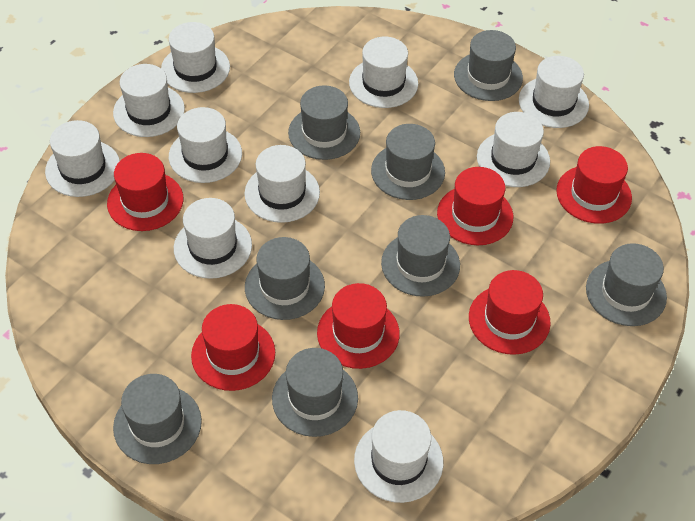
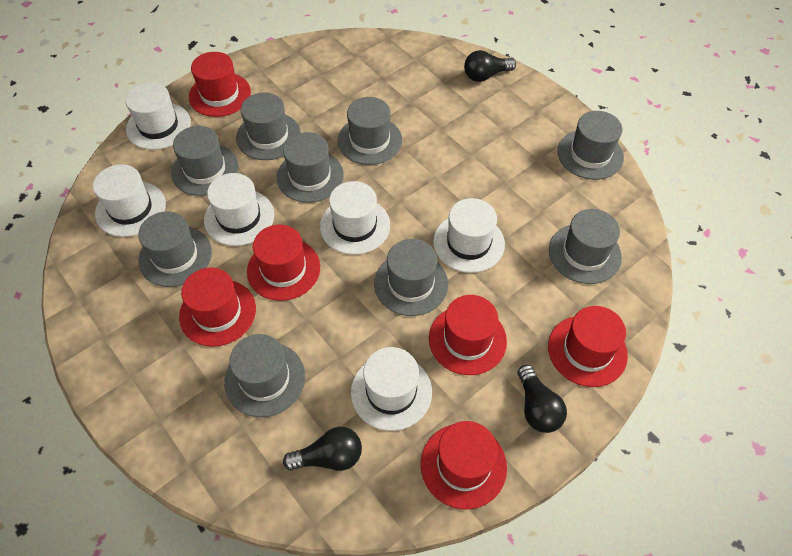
black light bulb: 0 -> 3
grey hat: 8 -> 9
white hat: 10 -> 6

